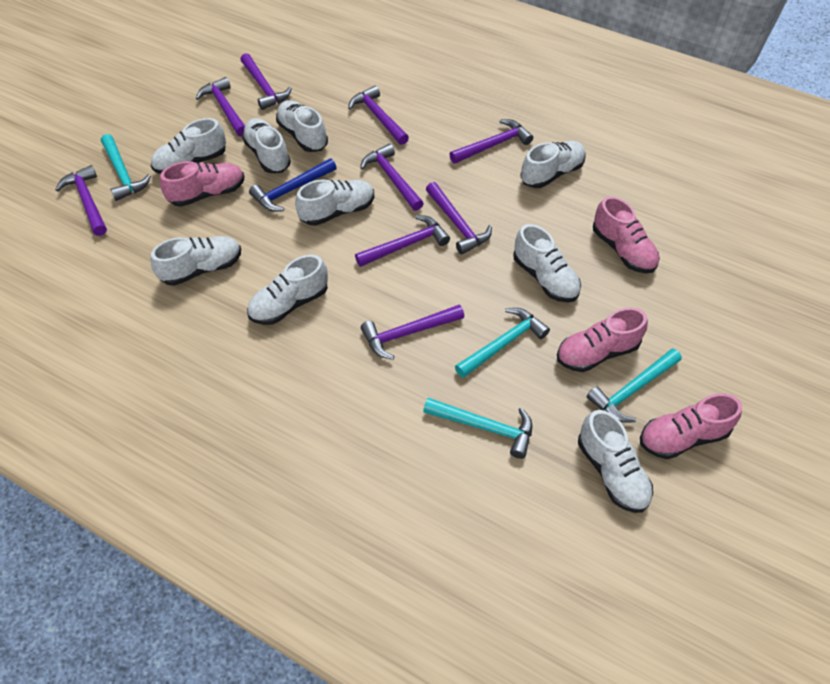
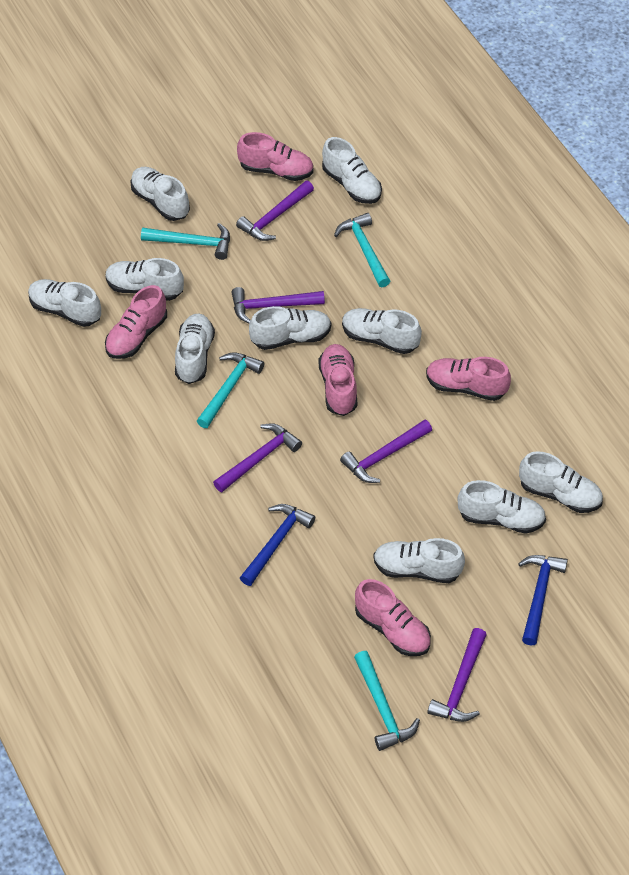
blue hammer: 1 -> 2
pink shoe: 4 -> 5
purple hammer: 9 -> 5
white shoe: 9 -> 10

